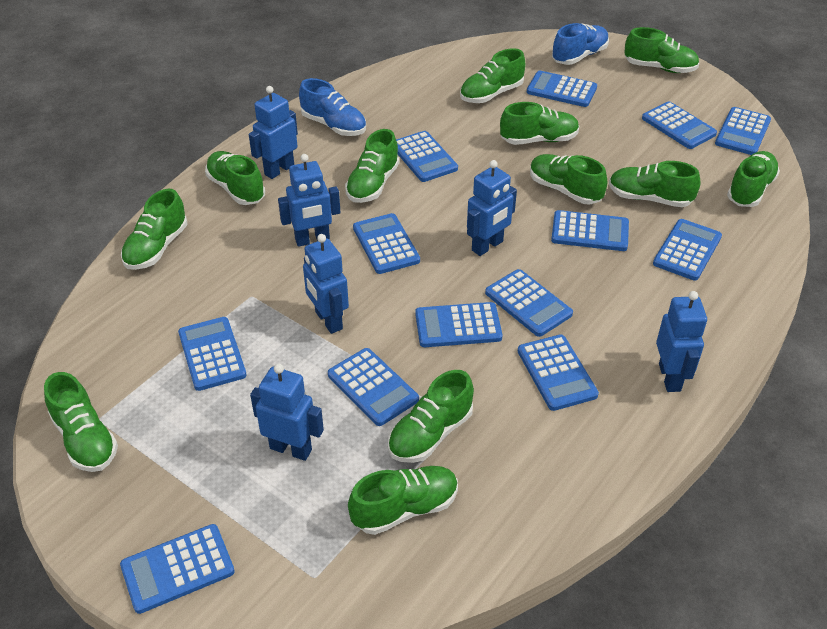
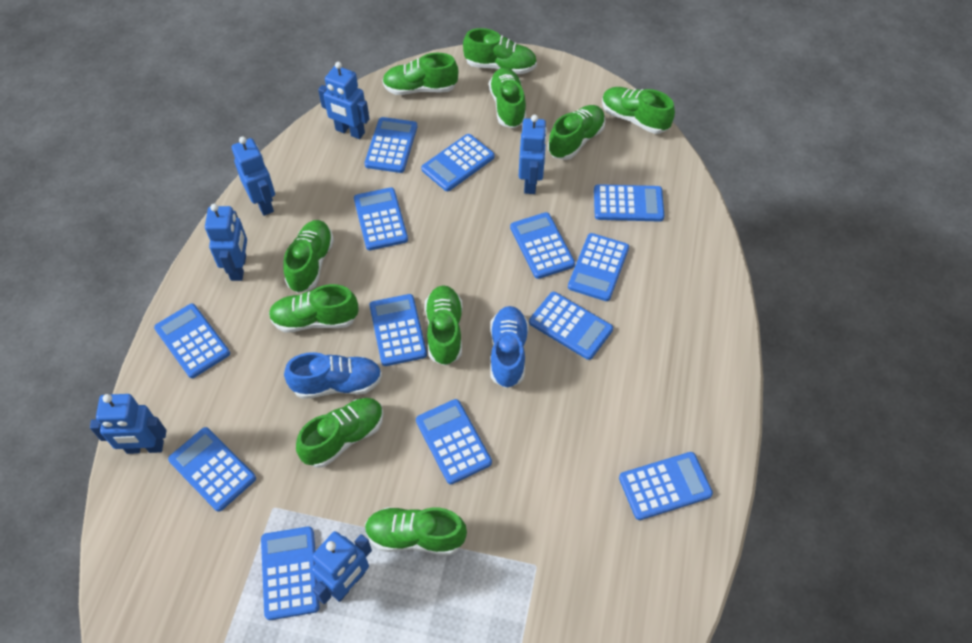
green shoe: 12 -> 10

